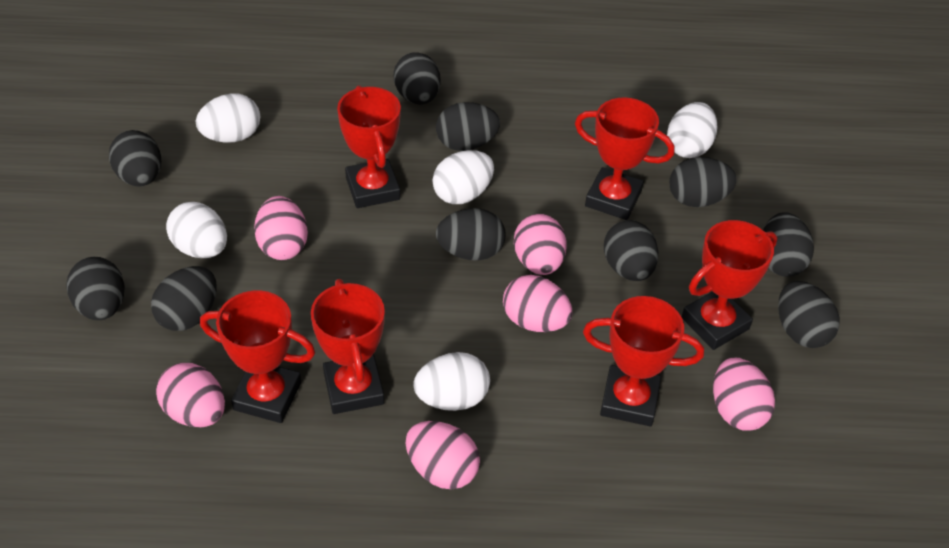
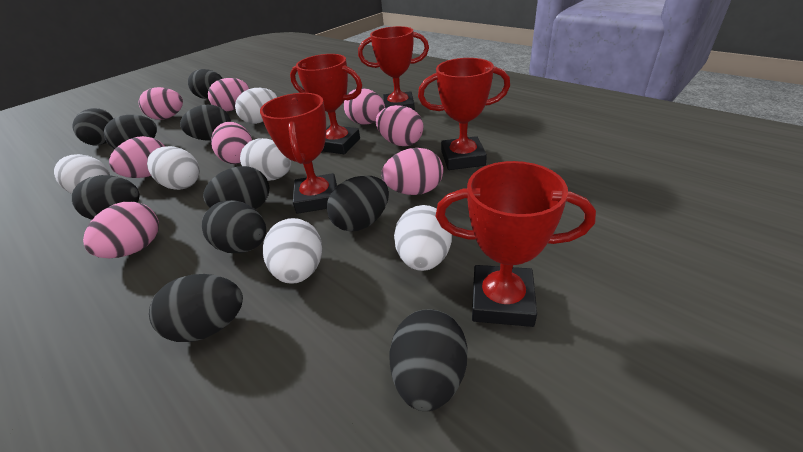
pink egg: 6 -> 8
red trophy: 6 -> 5
white egg: 5 -> 6

